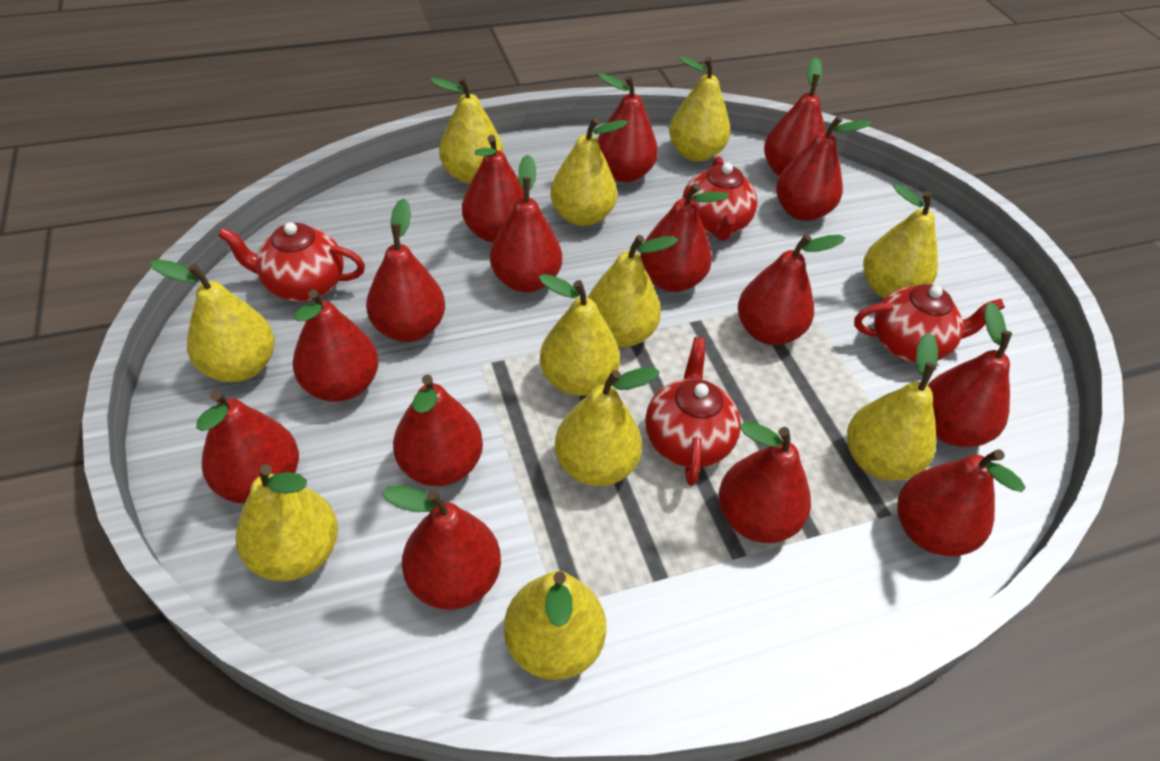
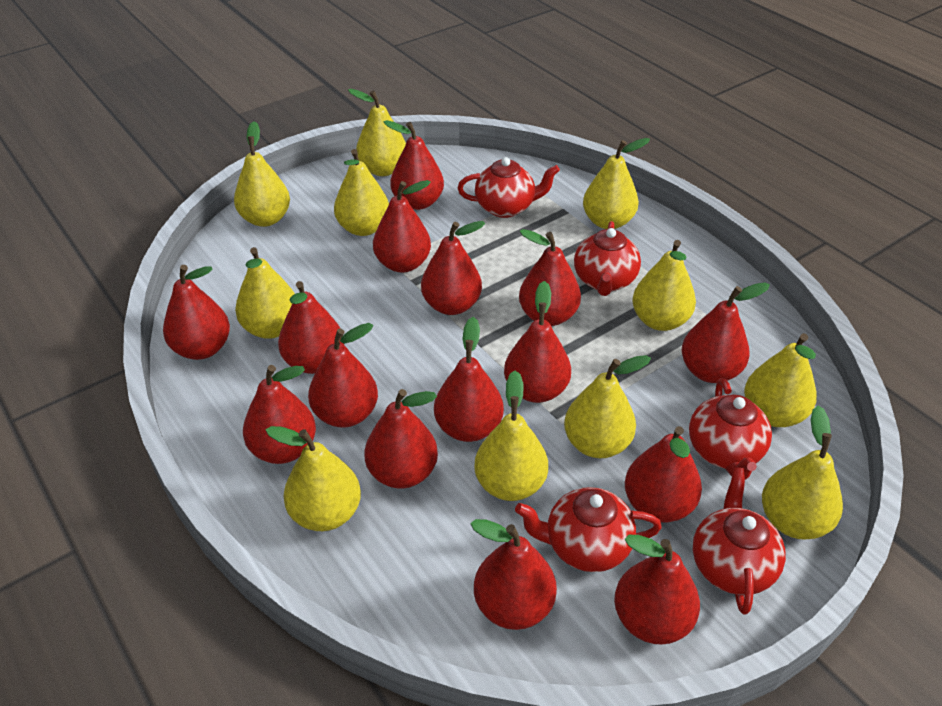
red teapot: 4 -> 5

